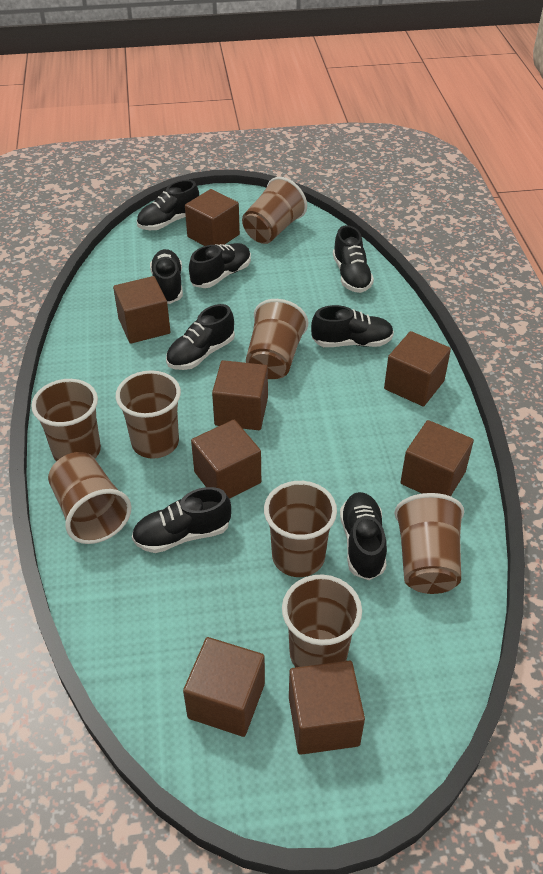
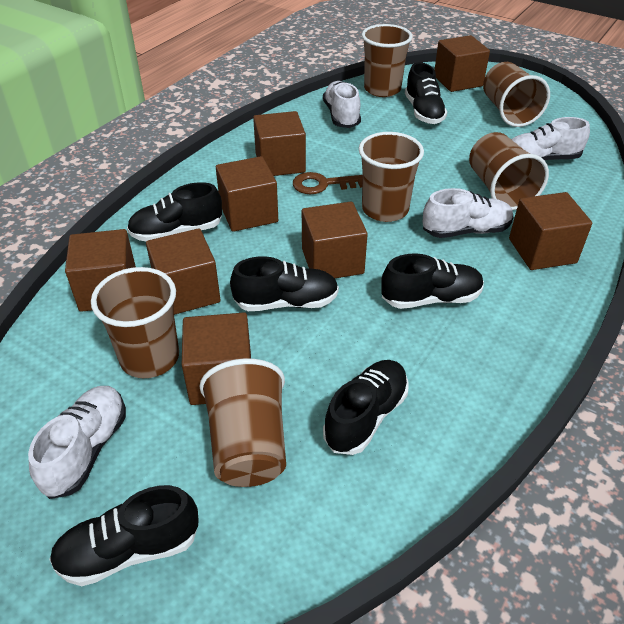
black shoe: 8 -> 6
brown cup: 8 -> 6
brown key: 0 -> 1
white shoe: 0 -> 4

